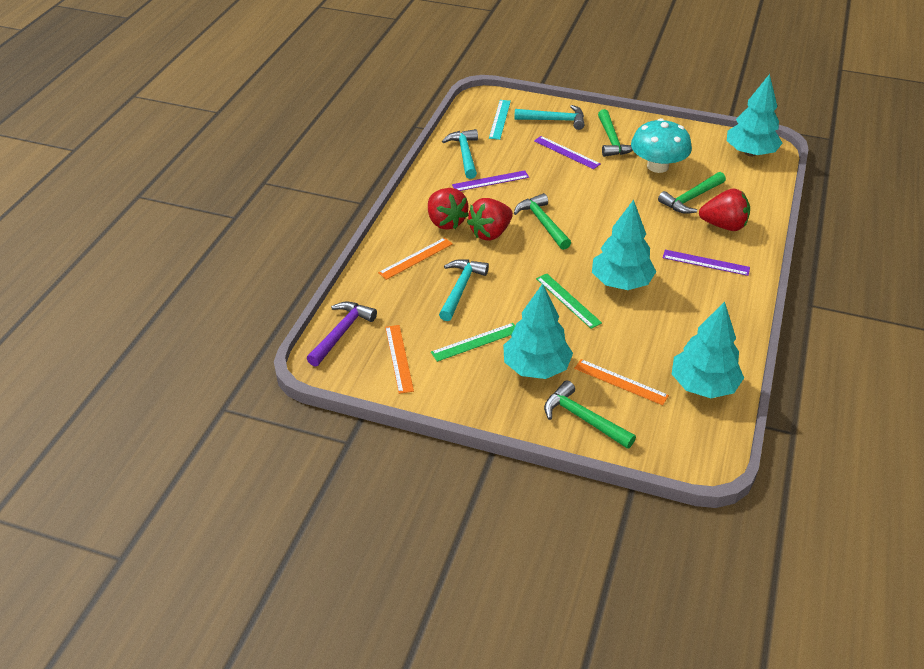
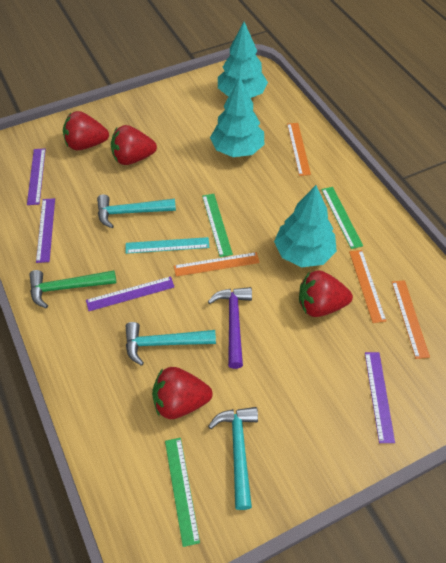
green hammer: 4 -> 1
green ruler: 2 -> 3
orange ruler: 3 -> 4
purple ruler: 3 -> 4
red strawberry: 3 -> 4
turquoise mushroom: 1 -> 0
turquoise tree: 4 -> 3

